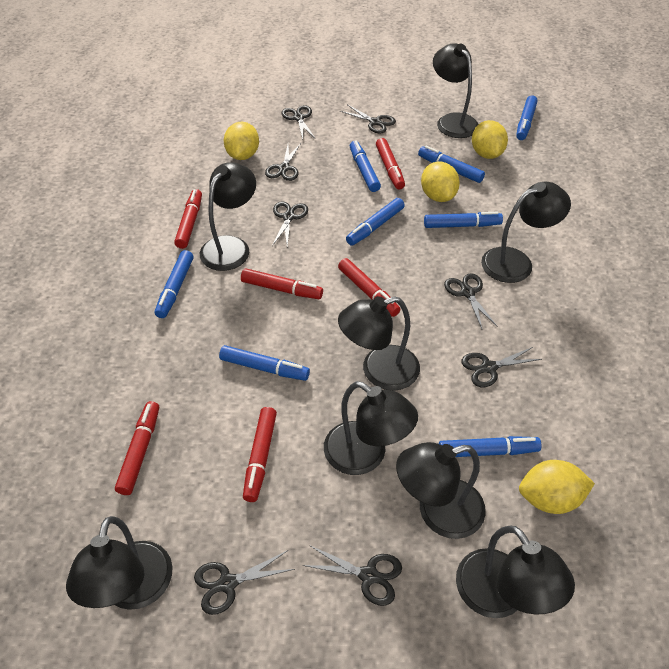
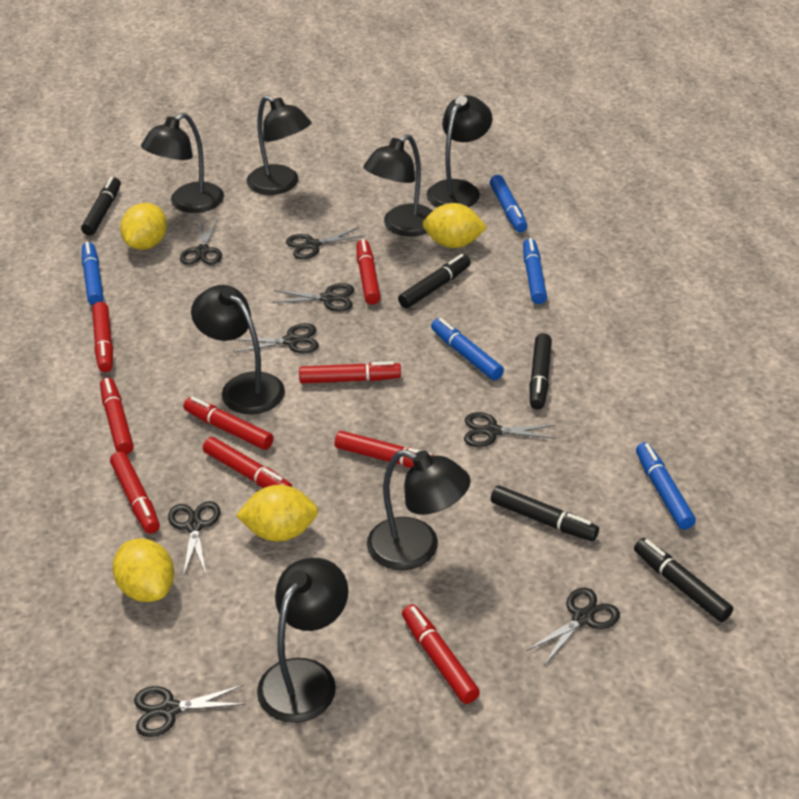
black lamp: 8 -> 7
black marker: 0 -> 5
blue marker: 8 -> 5
red marker: 6 -> 9

